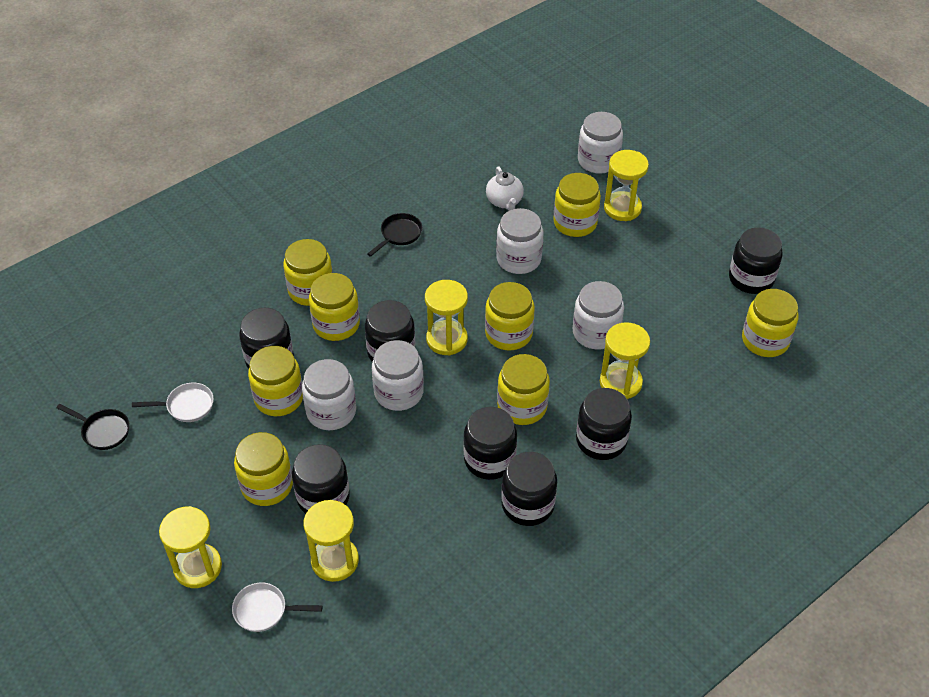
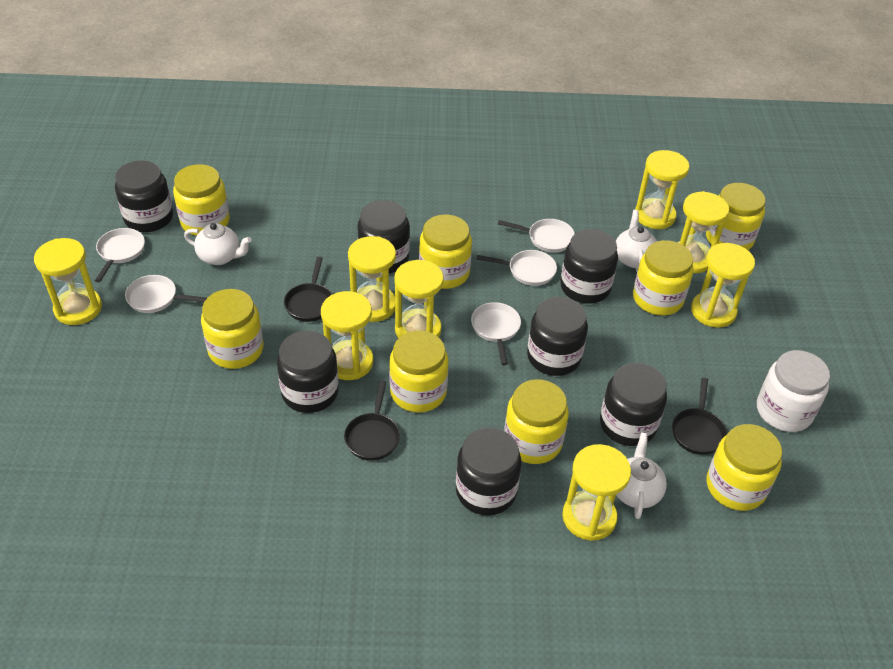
black pan: 2 -> 3
white jar: 5 -> 1
white pan: 2 -> 5
white teapot: 1 -> 3
yellow hourglass: 5 -> 8

